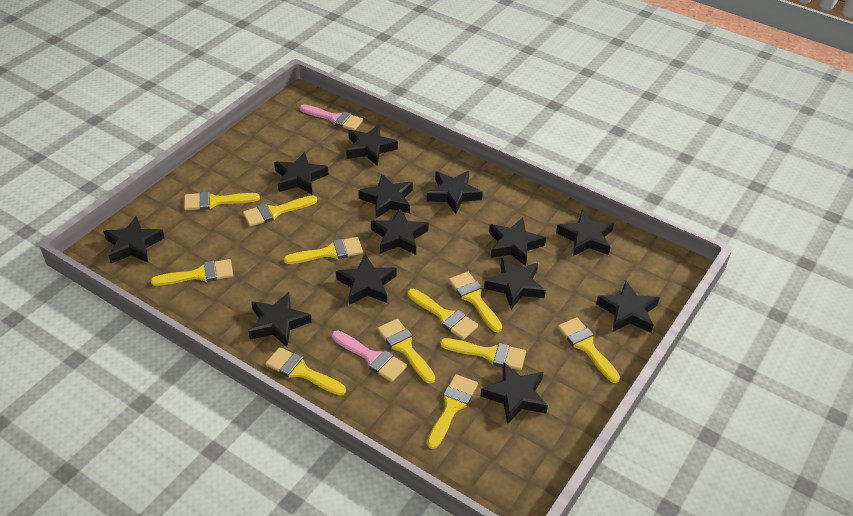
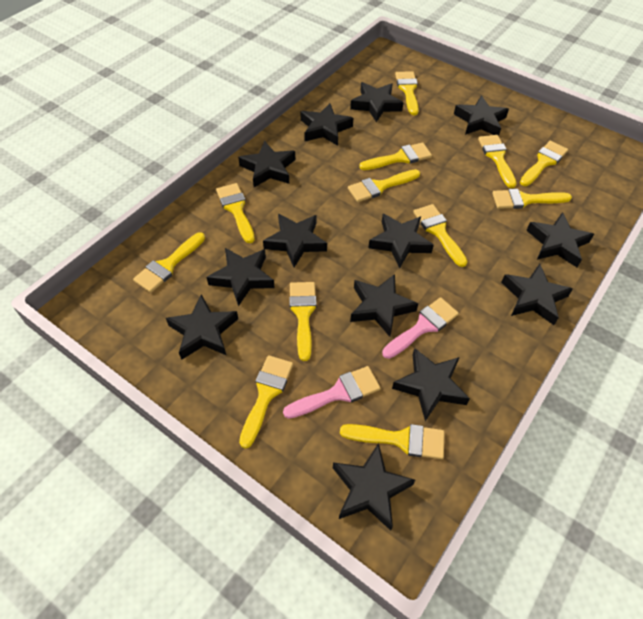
yellow brush: 11 -> 12

